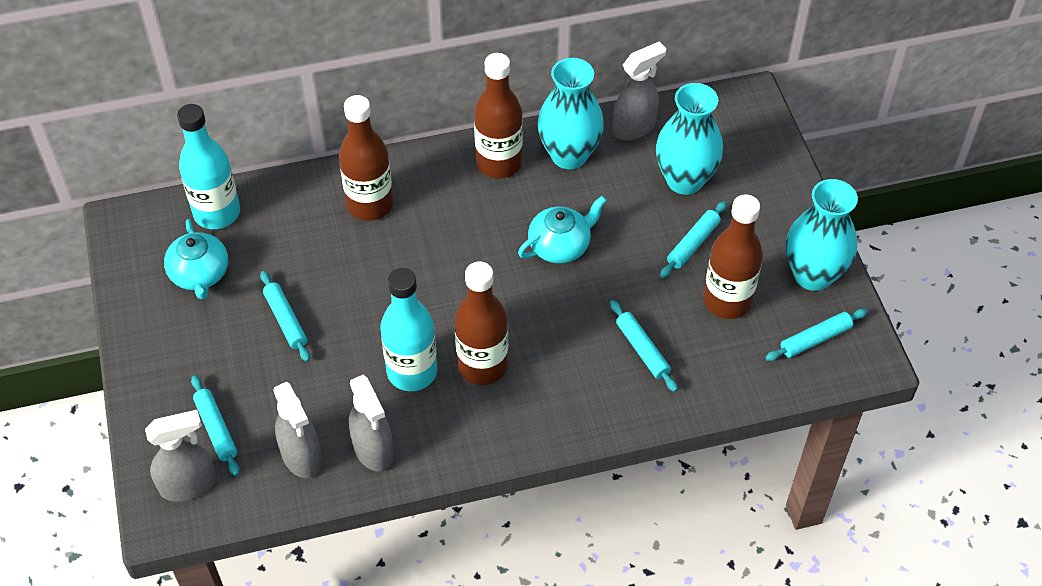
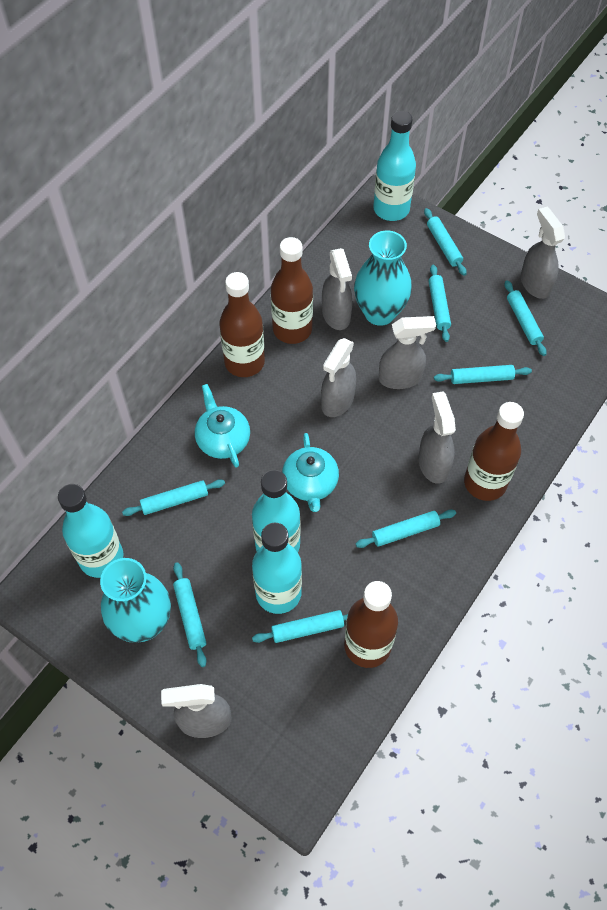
grey spray bottle: 4 -> 6
turquoise bottle: 2 -> 4
turquoise rolling pin: 5 -> 8
turquoise vase: 3 -> 2

